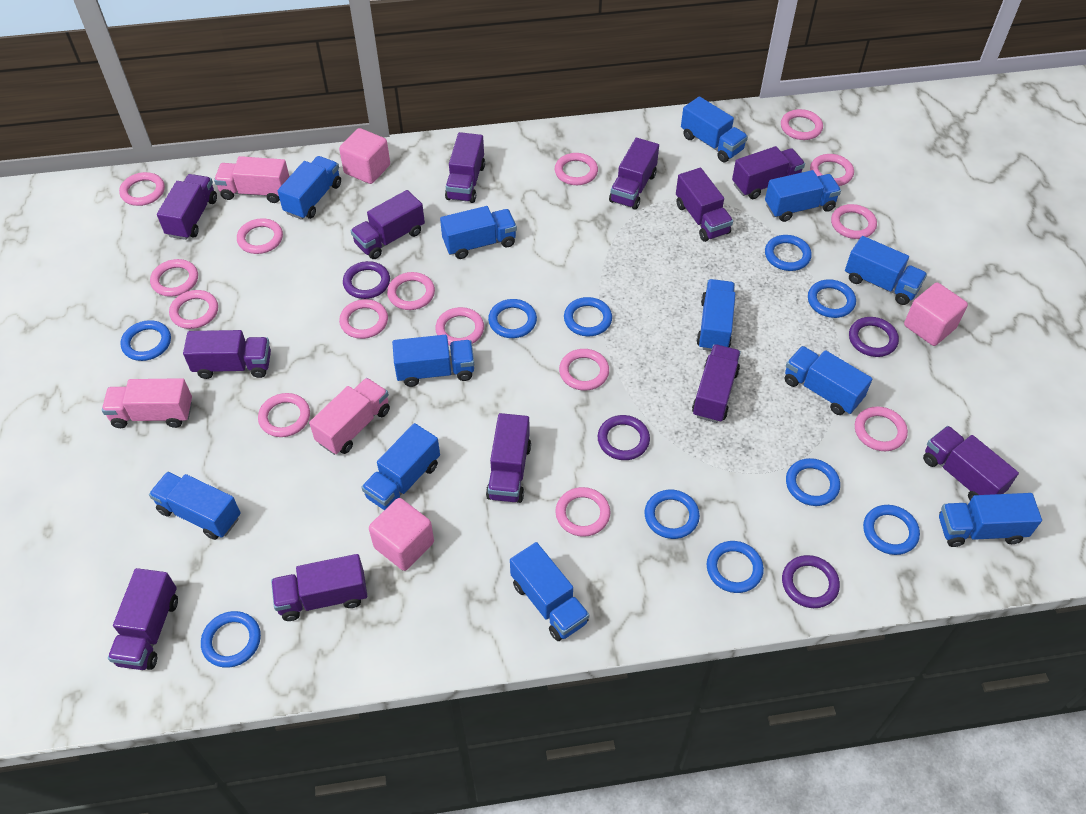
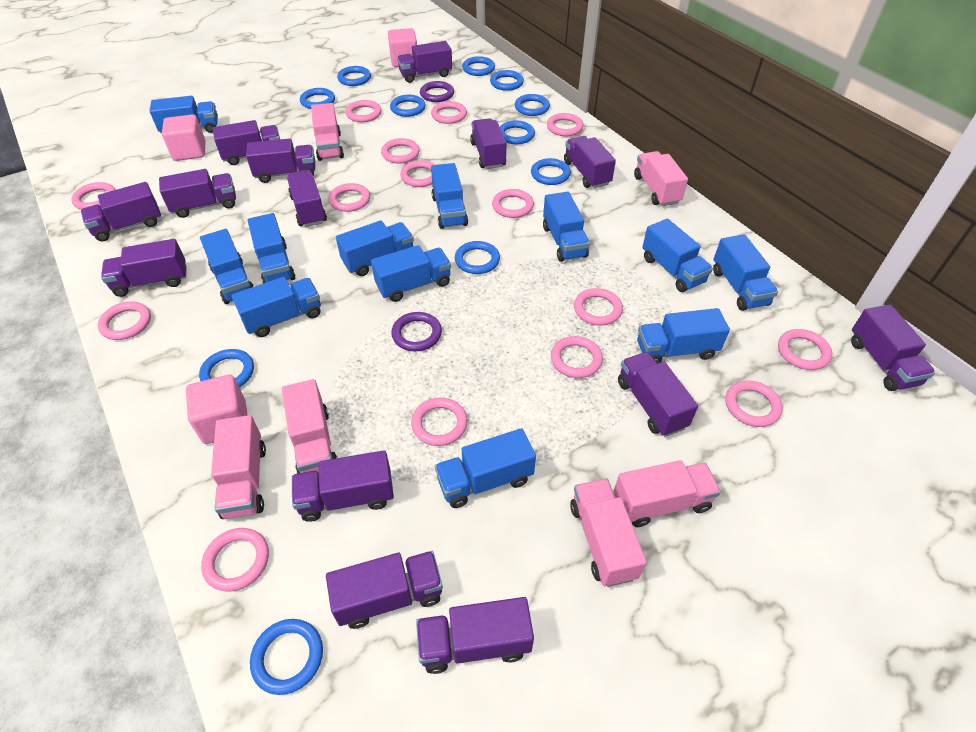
blue ring: 10 -> 11
pink truck: 3 -> 6
purple ring: 4 -> 2
purple truck: 12 -> 14

